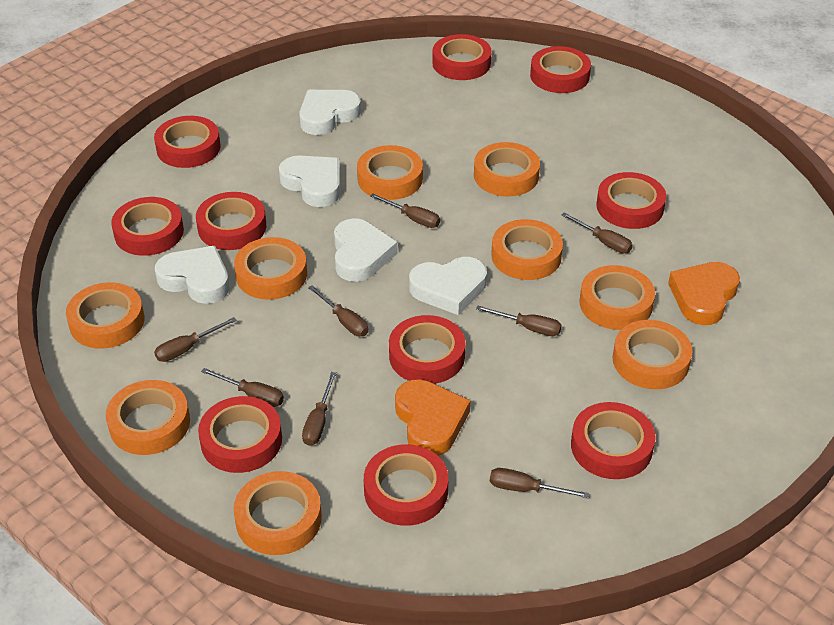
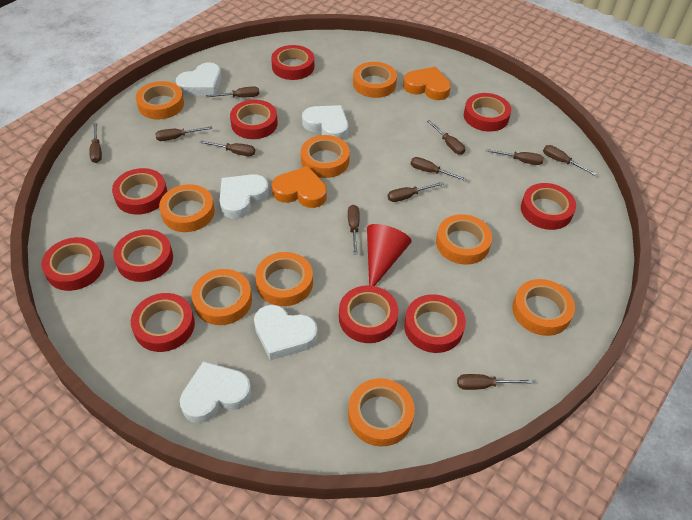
brown screwdriver: 8 -> 11
red cone: 0 -> 1

